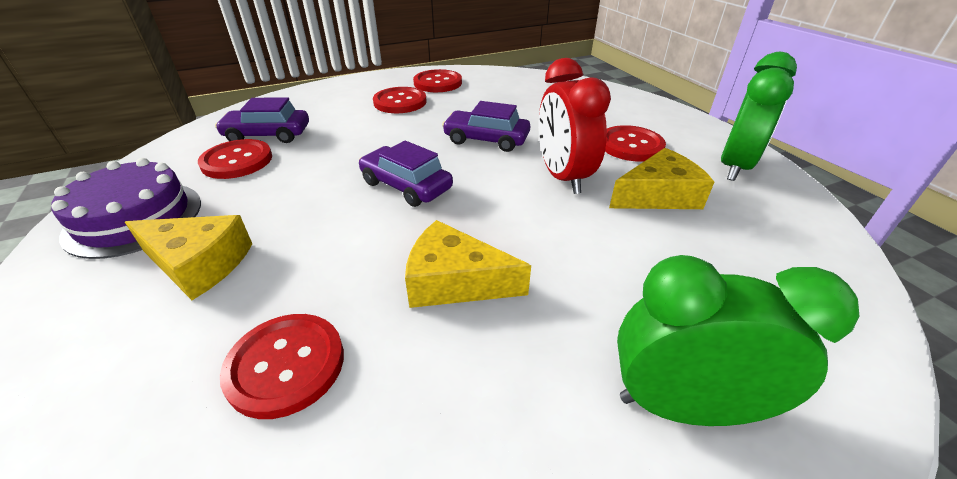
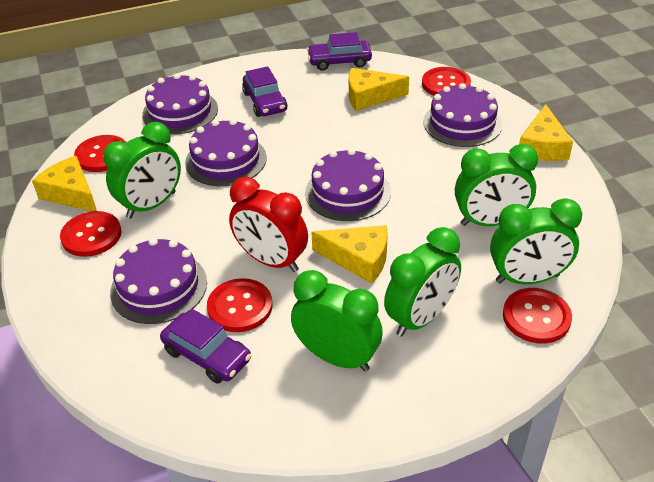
green clock: 2 -> 5
purple cake: 1 -> 5
yellow cheese: 3 -> 4

